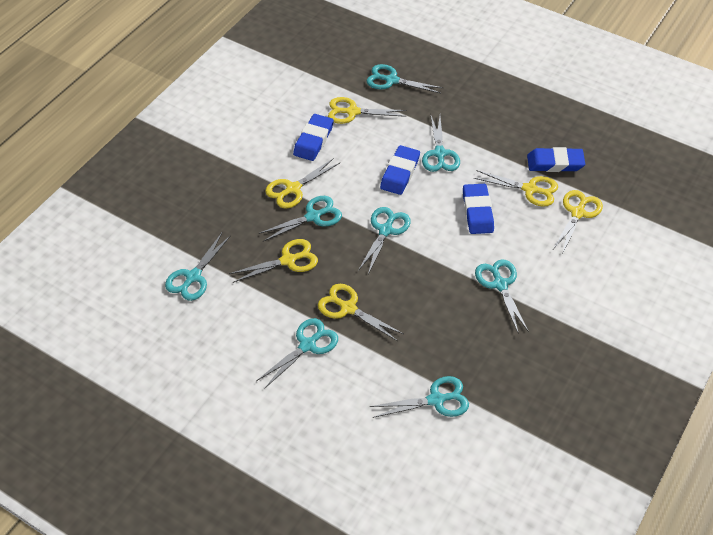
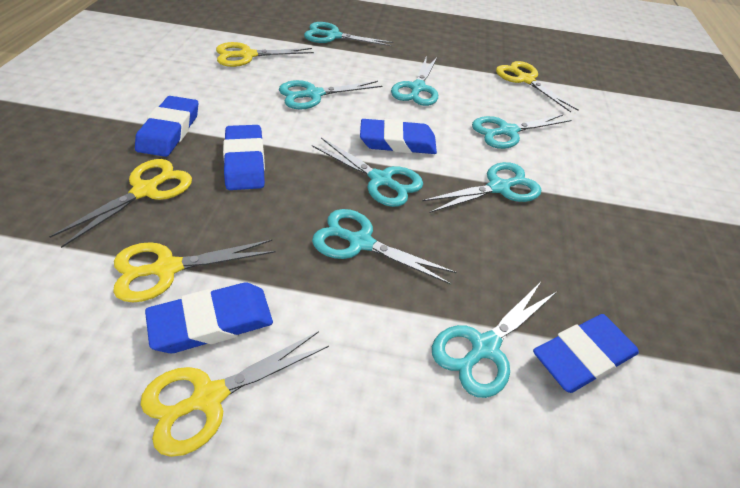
blue eraser: 4 -> 5
yellow scissors: 6 -> 5

